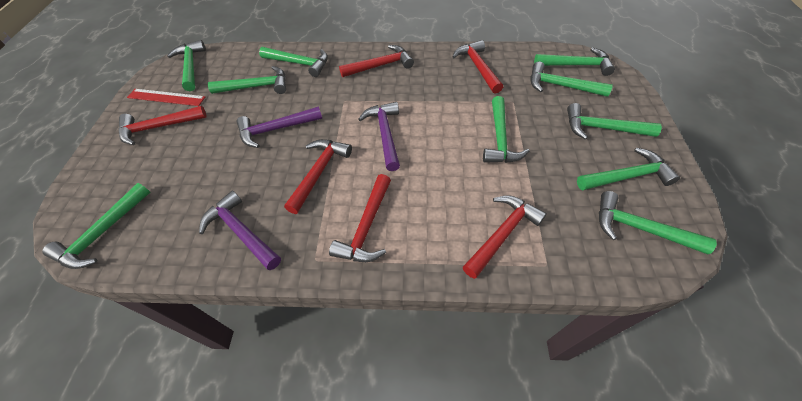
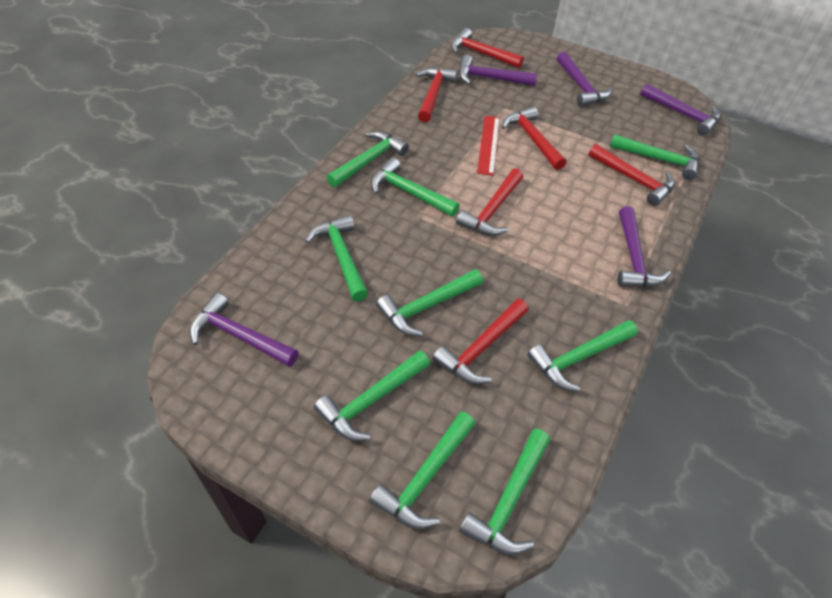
green hammer: 10 -> 9
purple hammer: 3 -> 5

